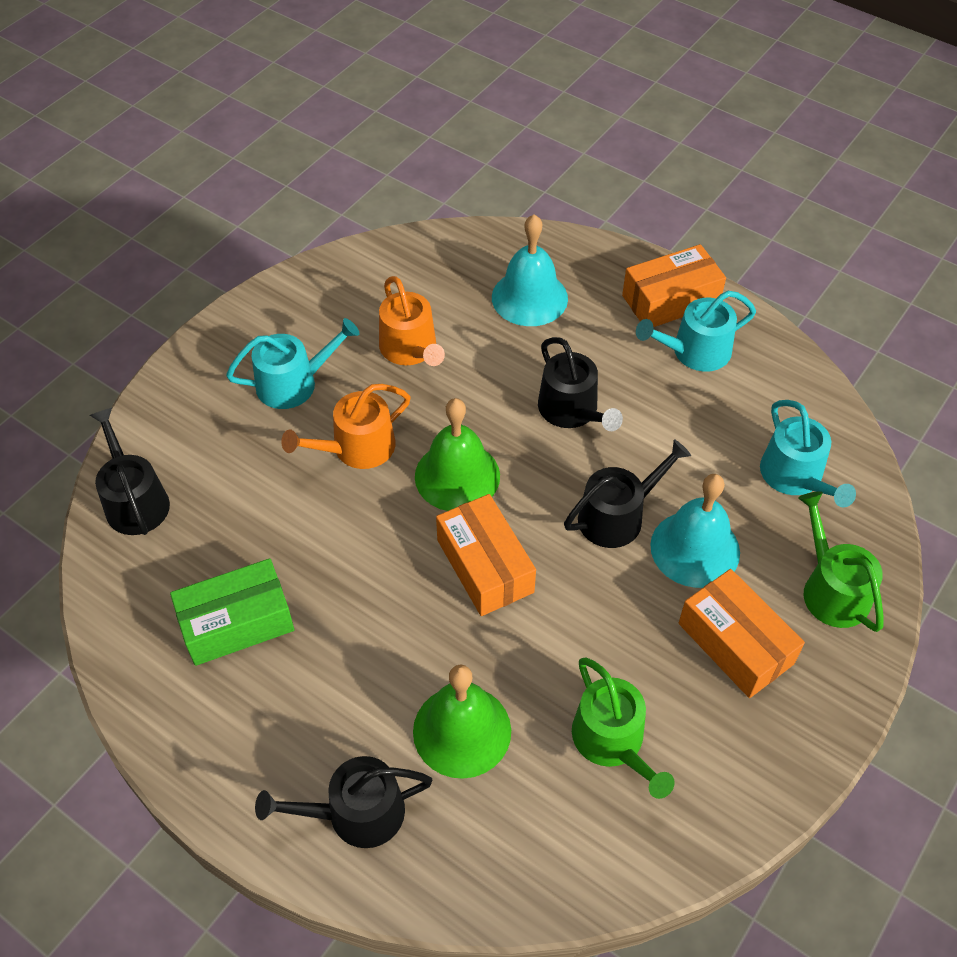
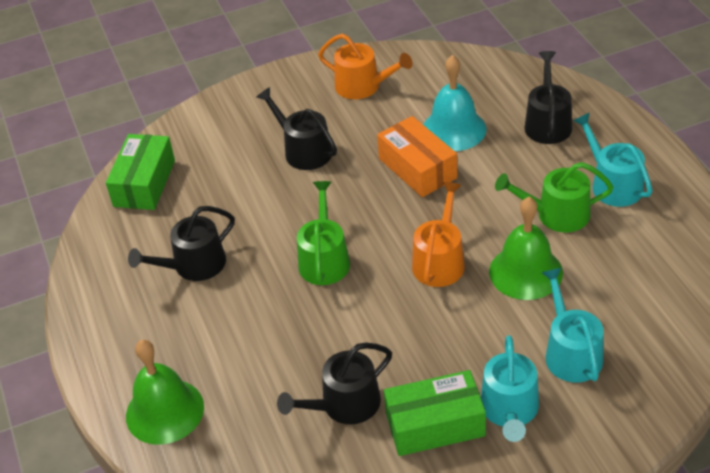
green box: 1 -> 2
orange box: 3 -> 1
turquoise bell: 2 -> 1

